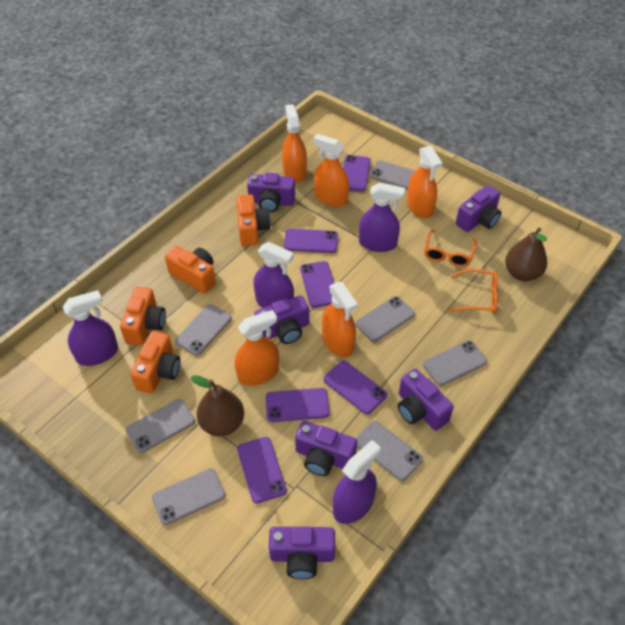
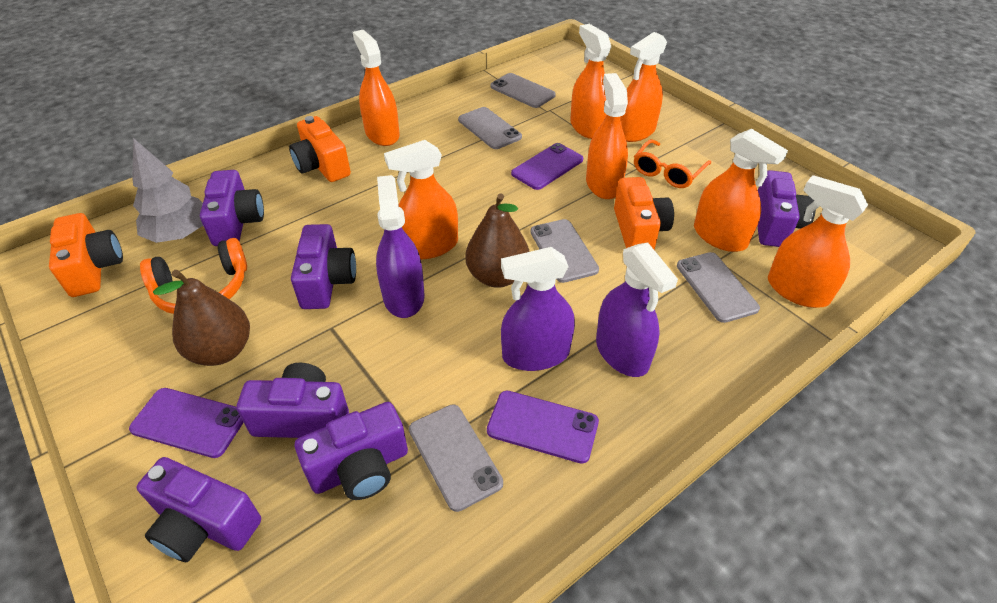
grey phone: 7 -> 5
grey tree: 0 -> 1
orange camera: 4 -> 3
orange glasses: 2 -> 1
orange headphones: 0 -> 1
orange spray bottle: 5 -> 7
purple phone: 6 -> 3
purple spray bottle: 4 -> 3

